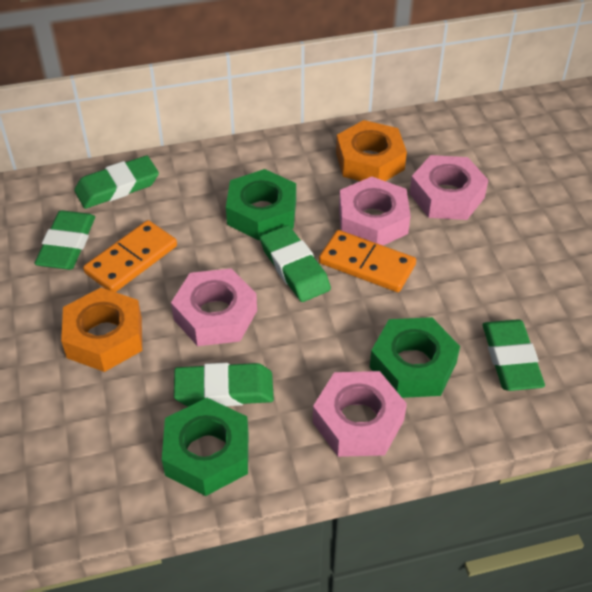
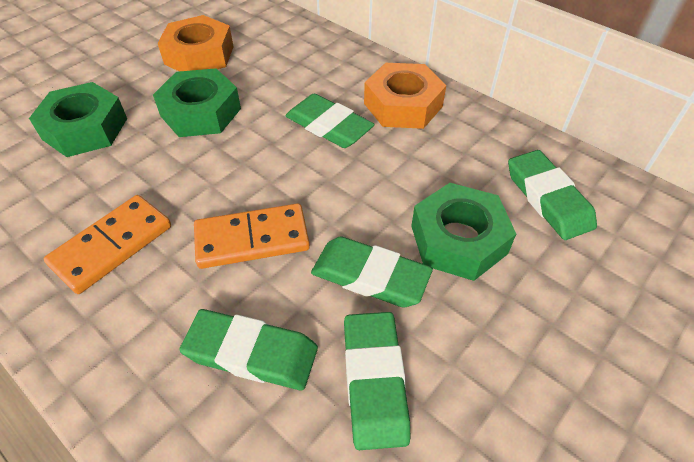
pink nut: 4 -> 0

